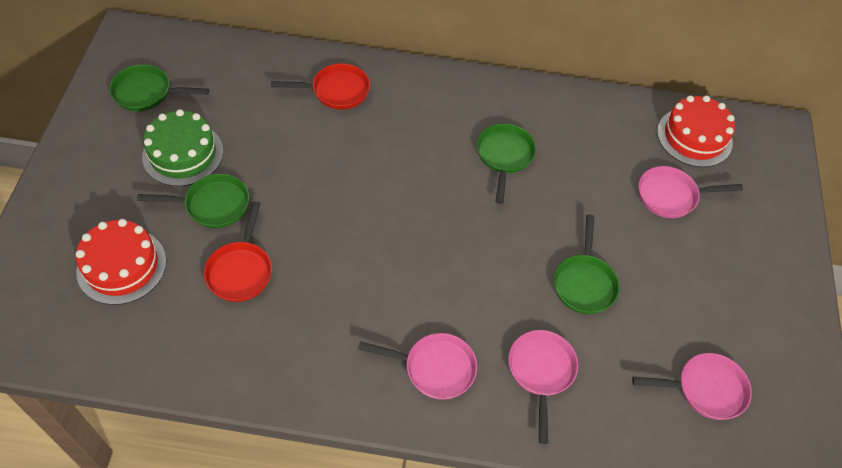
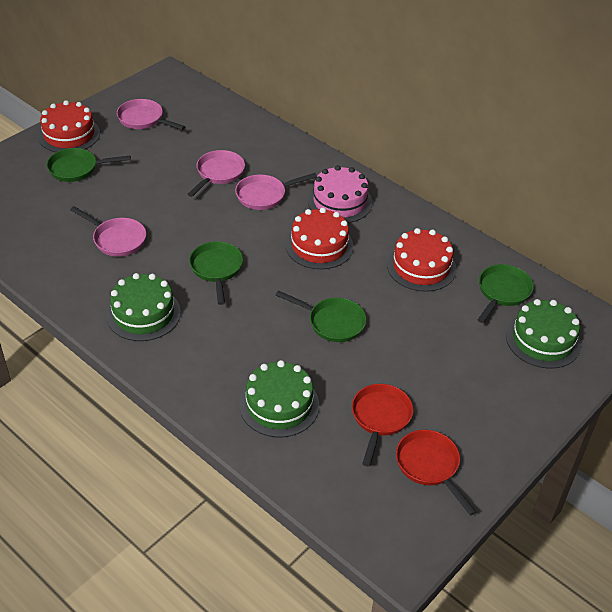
green cake: 1 -> 3
pink cake: 0 -> 1
red cake: 2 -> 3

